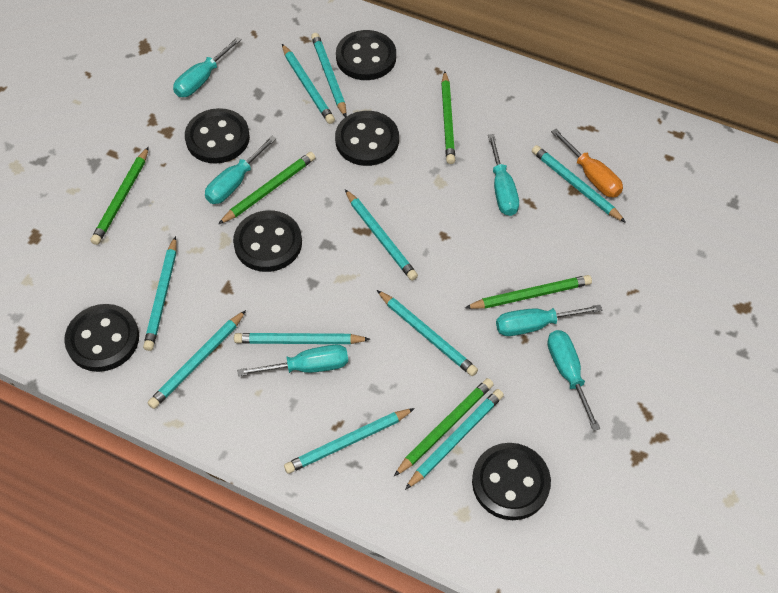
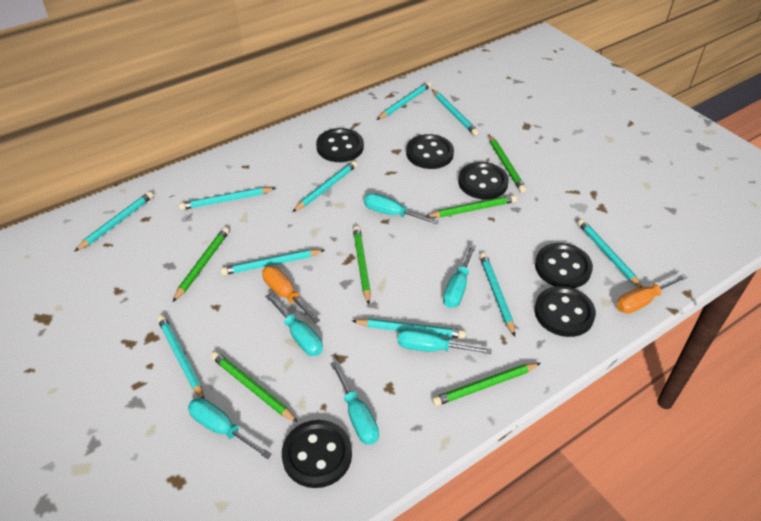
green pencil: 5 -> 6
orange screwdriver: 1 -> 2

